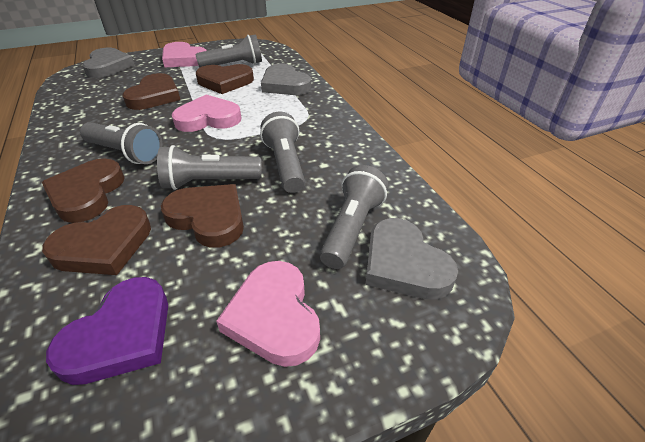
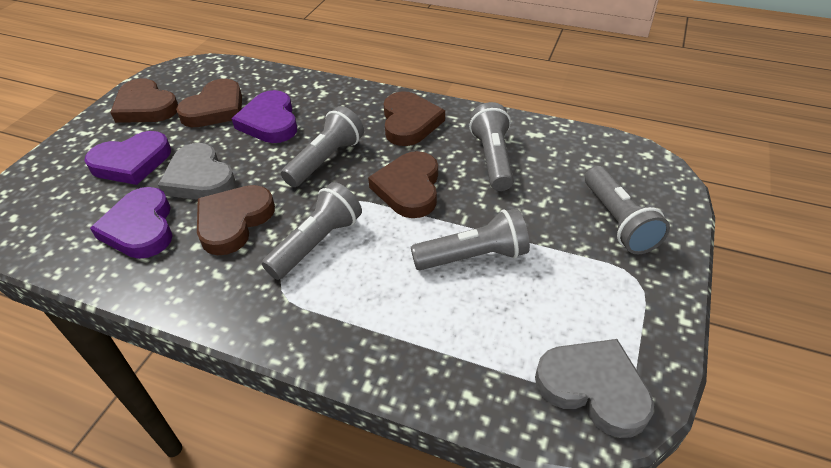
grey heart: 3 -> 2
pink heart: 3 -> 0
purple heart: 1 -> 3

